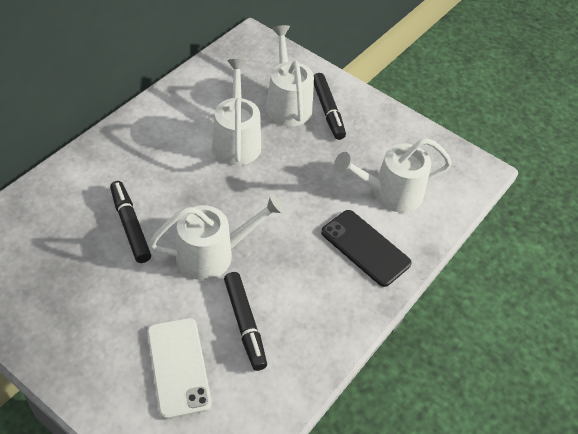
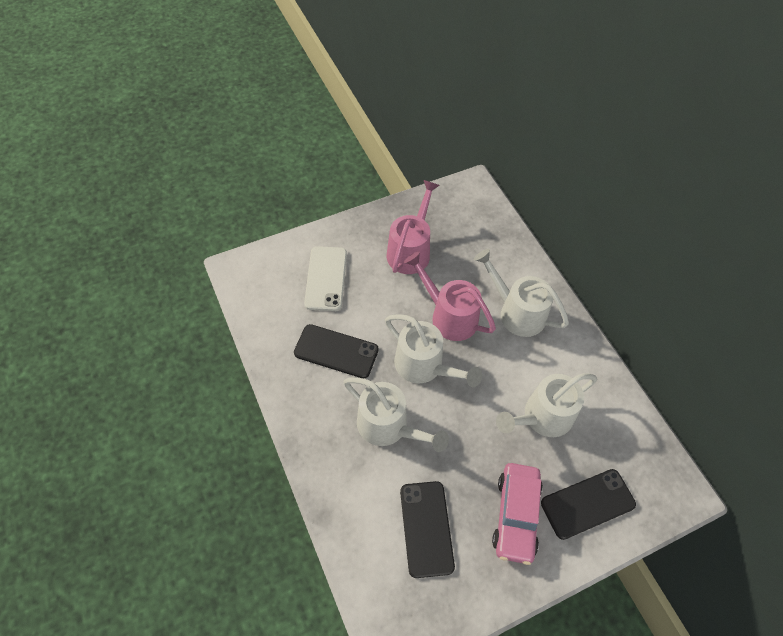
black marker: 3 -> 0
black phone: 1 -> 3
pink car: 0 -> 1
pink watering can: 0 -> 2

